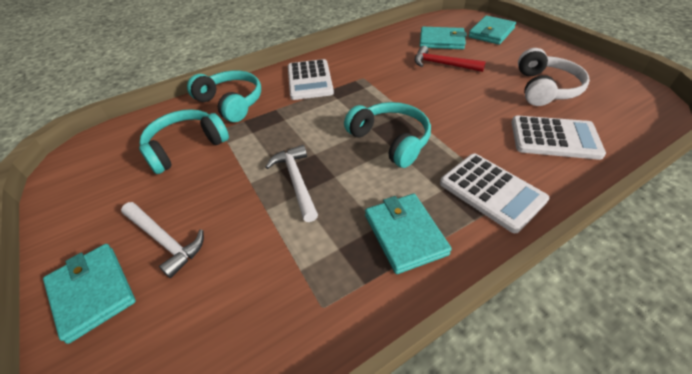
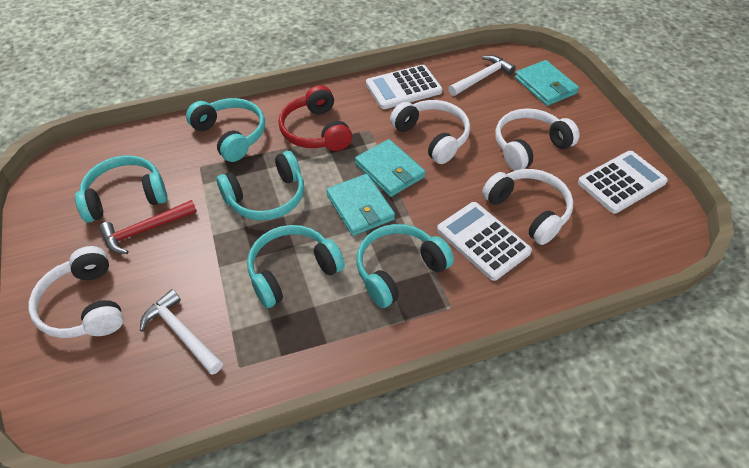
red headphones: 0 -> 1
turquoise headphones: 3 -> 5
turquoise wallet: 4 -> 3
white headphones: 1 -> 4

